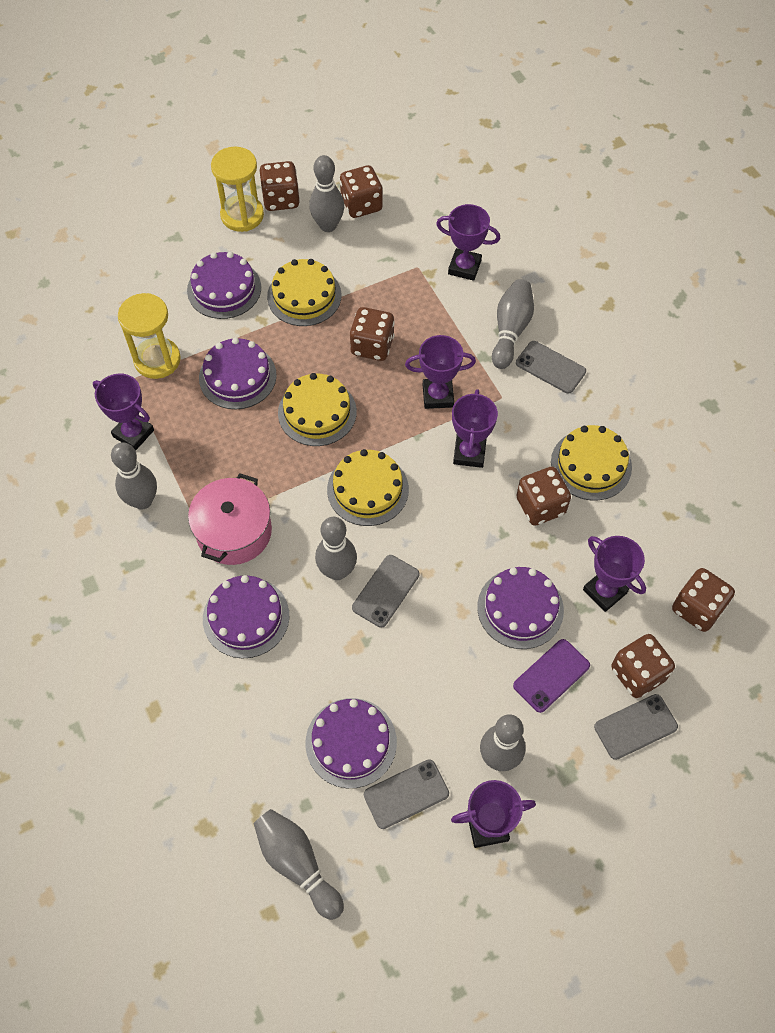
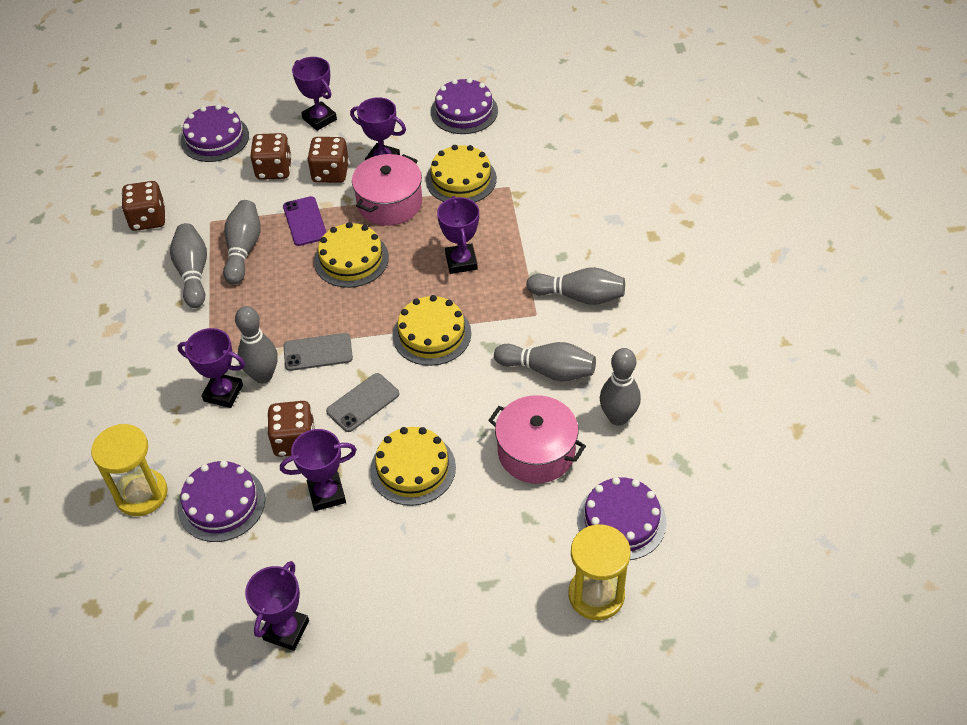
brown dice: 6 -> 4
grey phone: 4 -> 2
pink pot: 1 -> 2
purple cake: 5 -> 4

